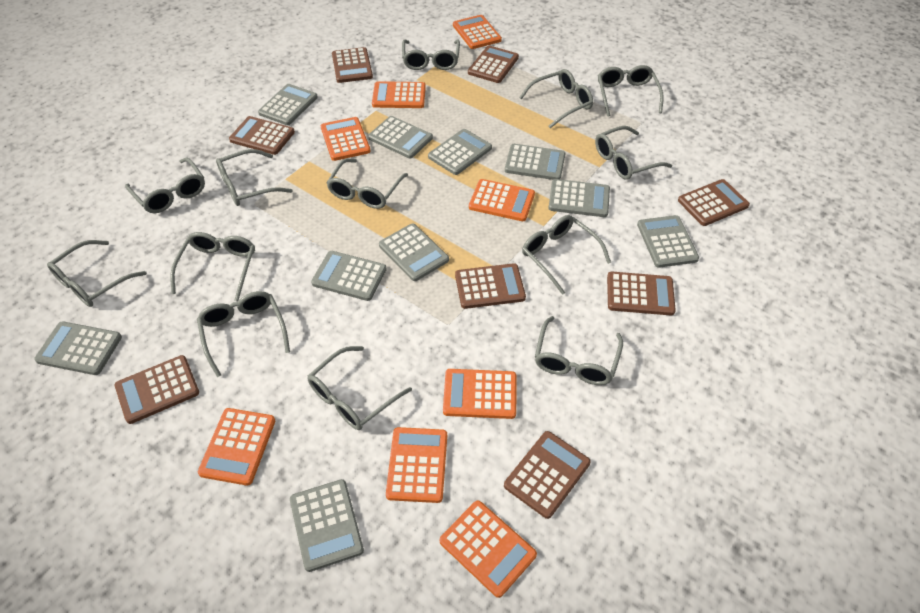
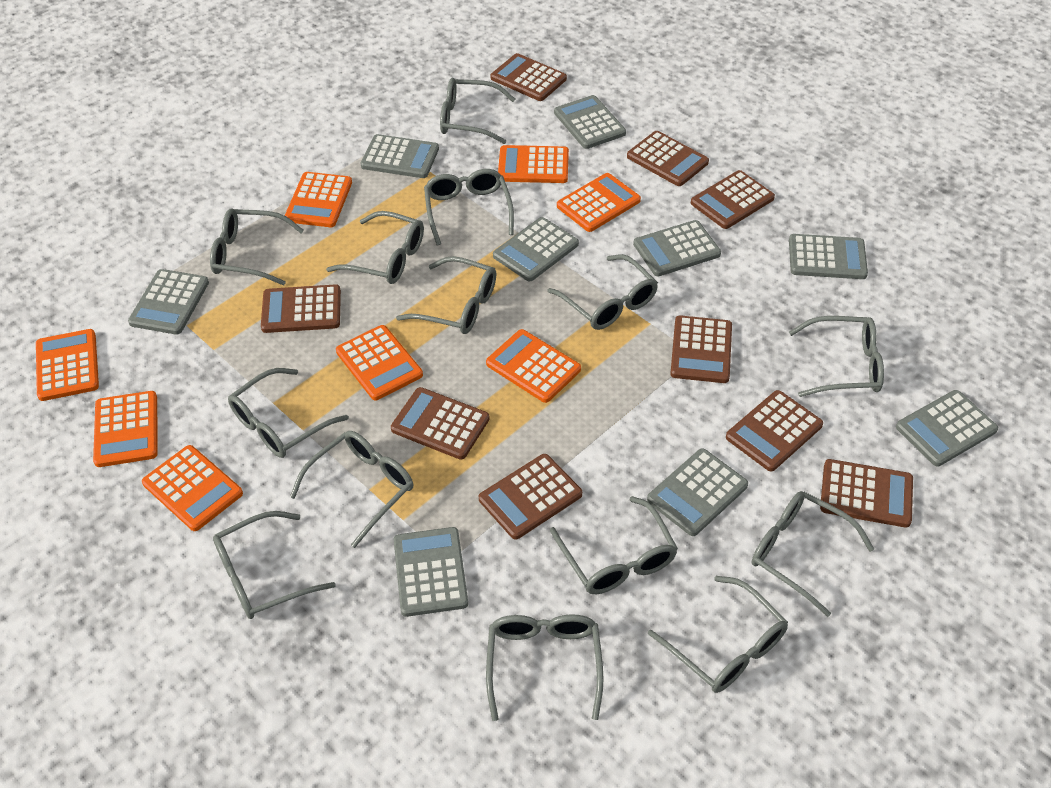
brown calculator: 8 -> 9
grey calculator: 10 -> 9
grey glasses: 13 -> 14

